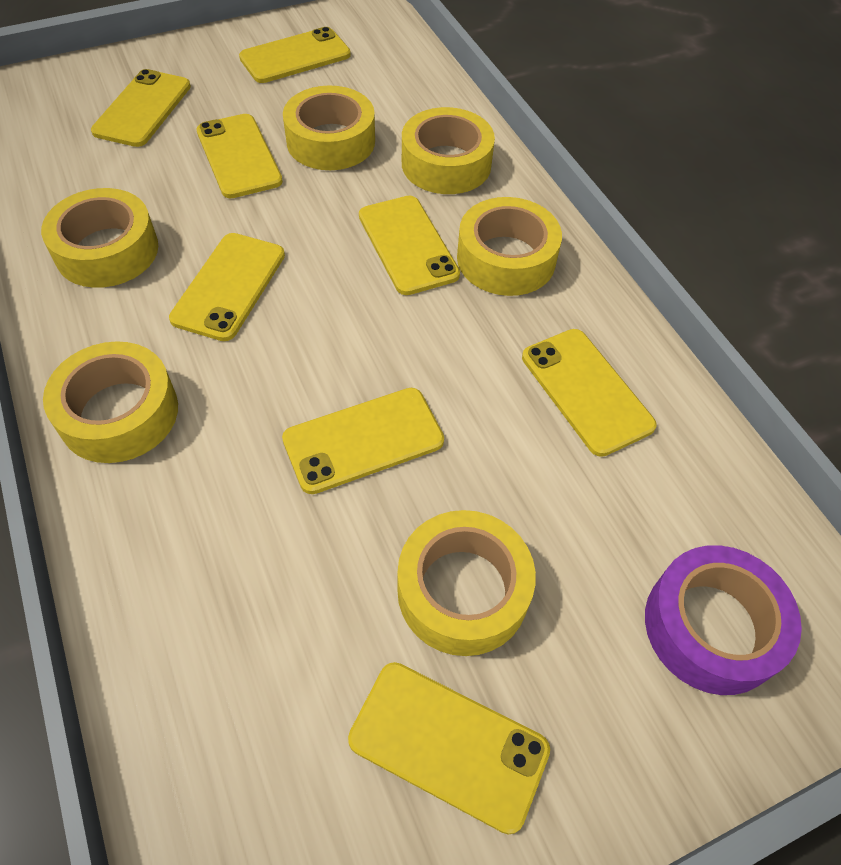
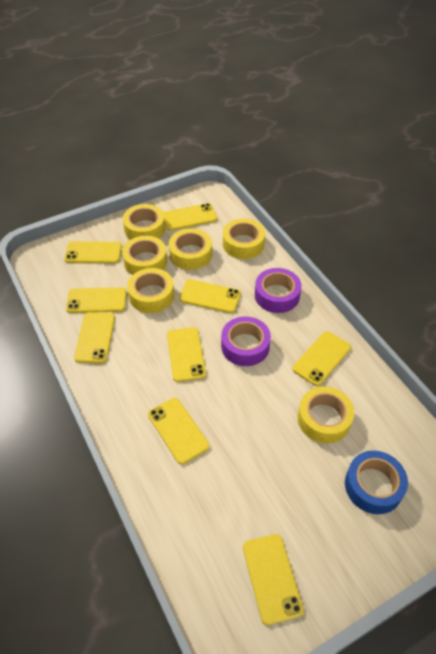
blue tape: 0 -> 1
purple tape: 1 -> 2
yellow phone: 8 -> 9

